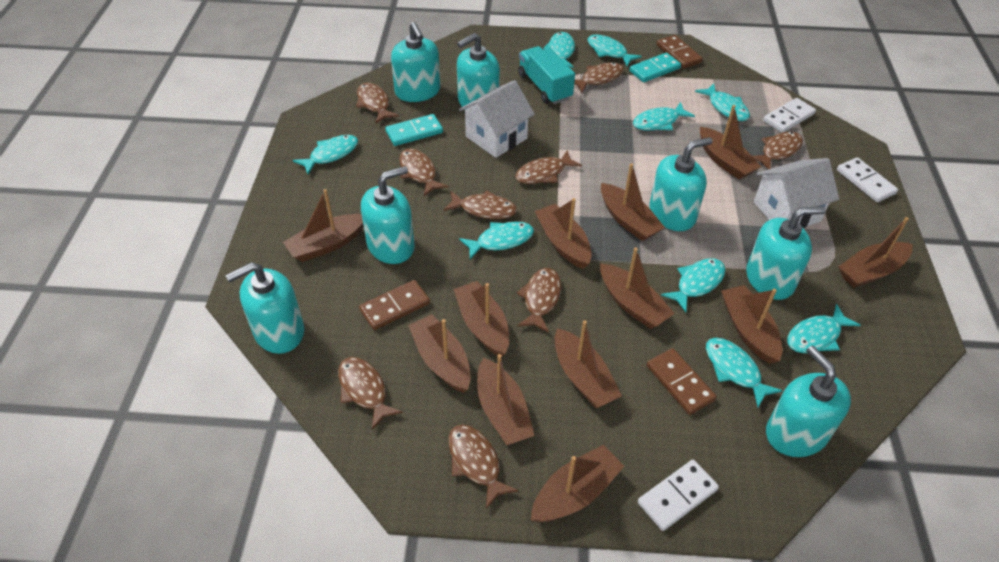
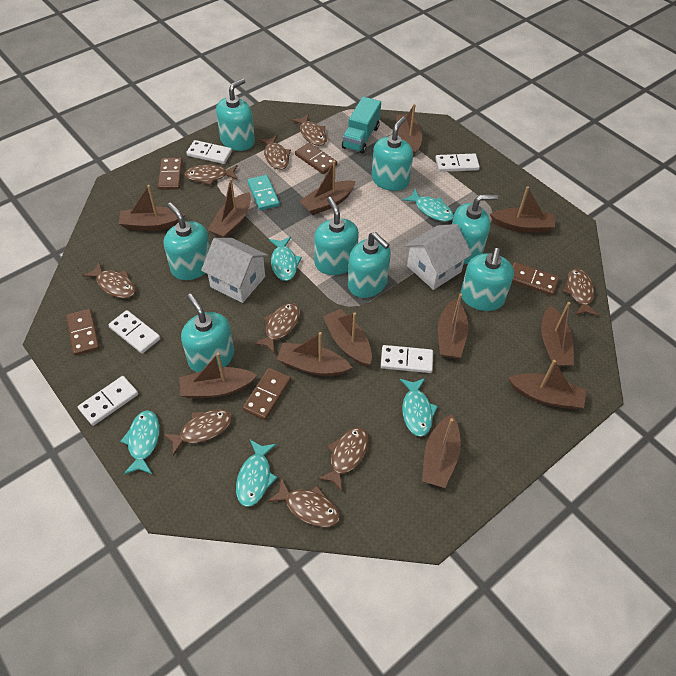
brown domino: 3 -> 5
turquoise domino: 2 -> 1
turquoise fish: 9 -> 5
turquoise soap dispenser: 7 -> 8
white domino: 3 -> 5

